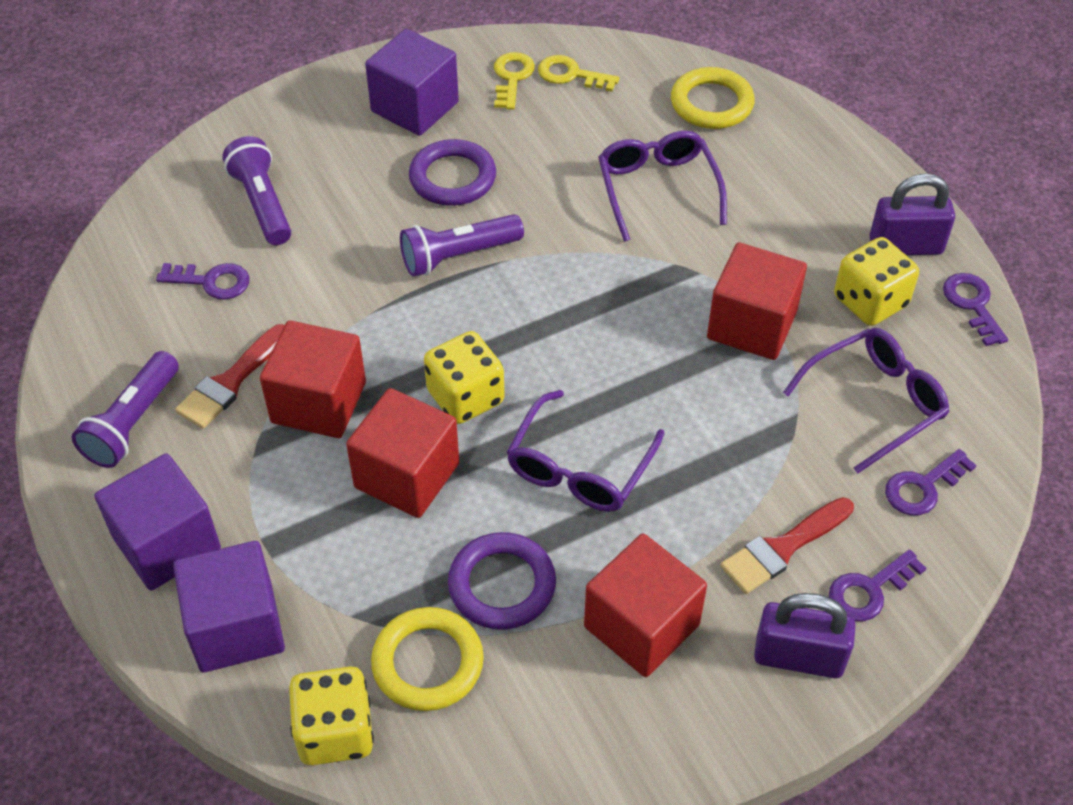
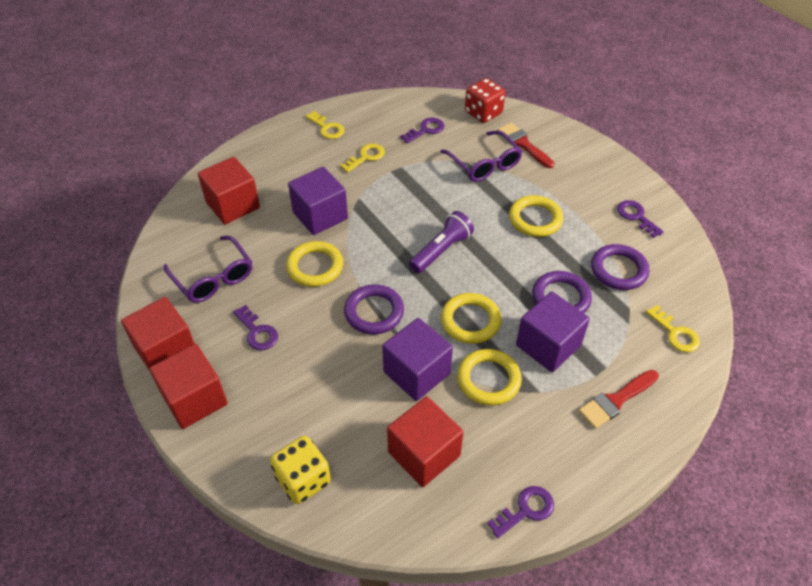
purple flashlight: 3 -> 1
purple glasses: 3 -> 2
purple padlock: 2 -> 0
purple ring: 2 -> 3
red dice: 0 -> 1
yellow dice: 3 -> 1
yellow key: 2 -> 3
yellow ring: 2 -> 4

